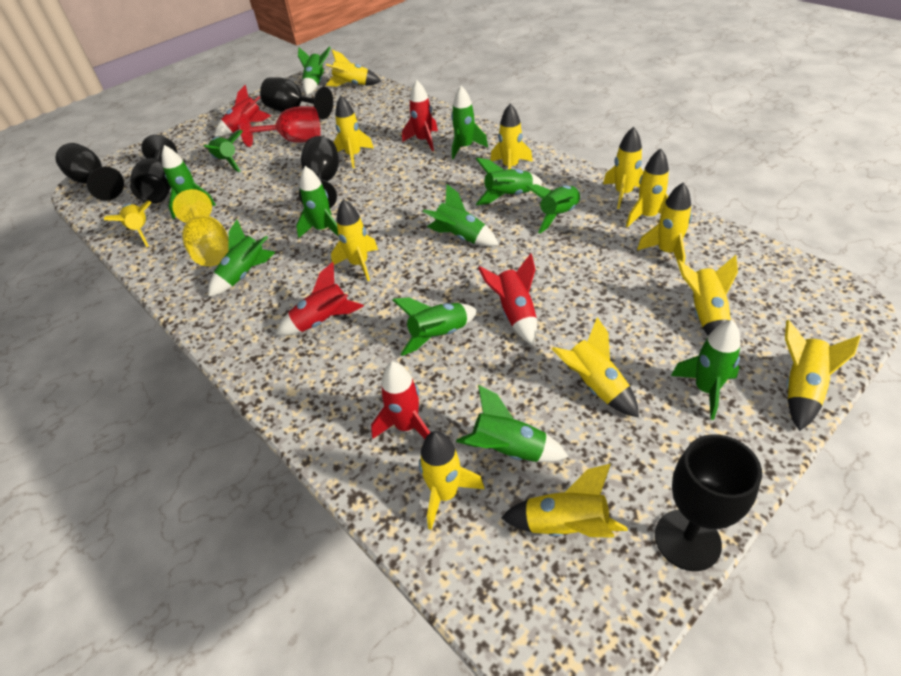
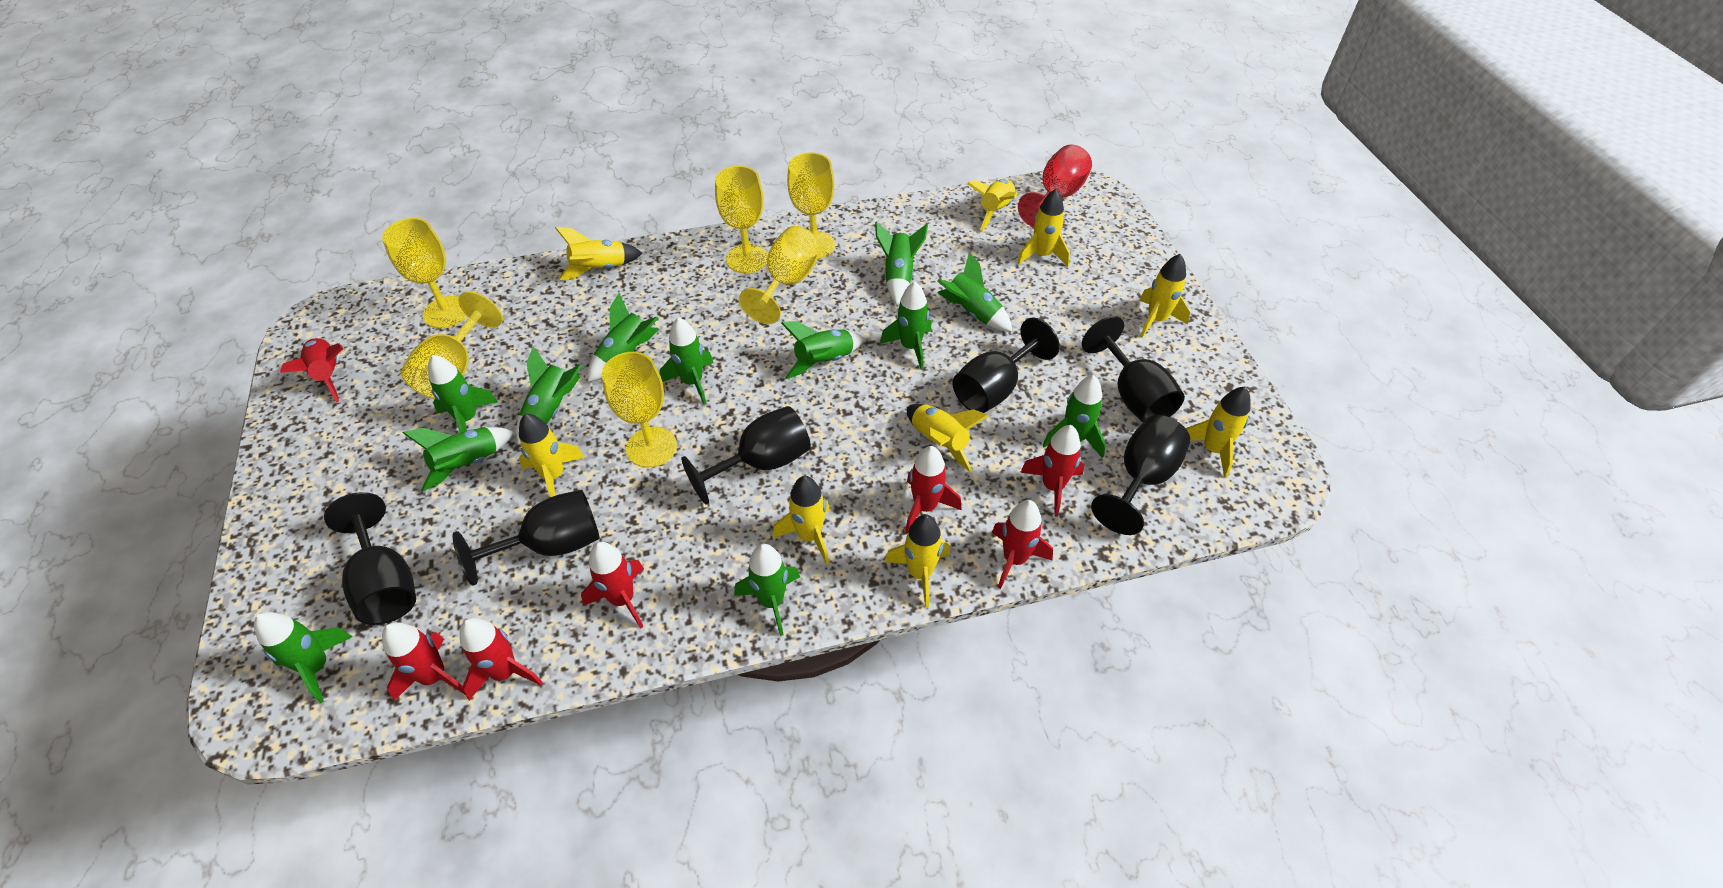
black goblet: 5 -> 6
red rocket: 5 -> 7
yellow goblet: 1 -> 6
yellow rocket: 13 -> 9

